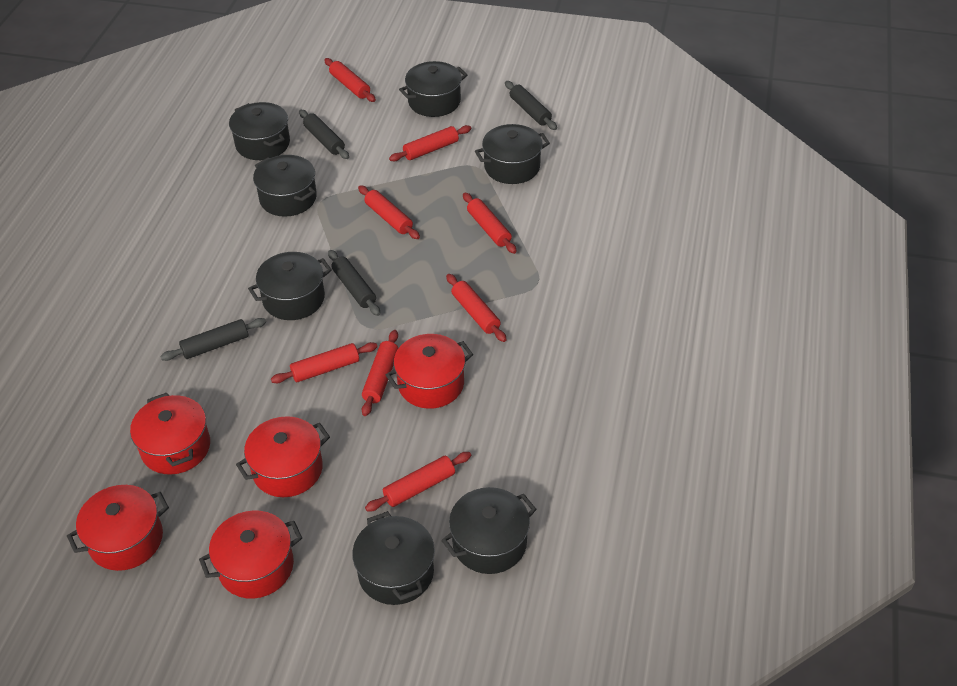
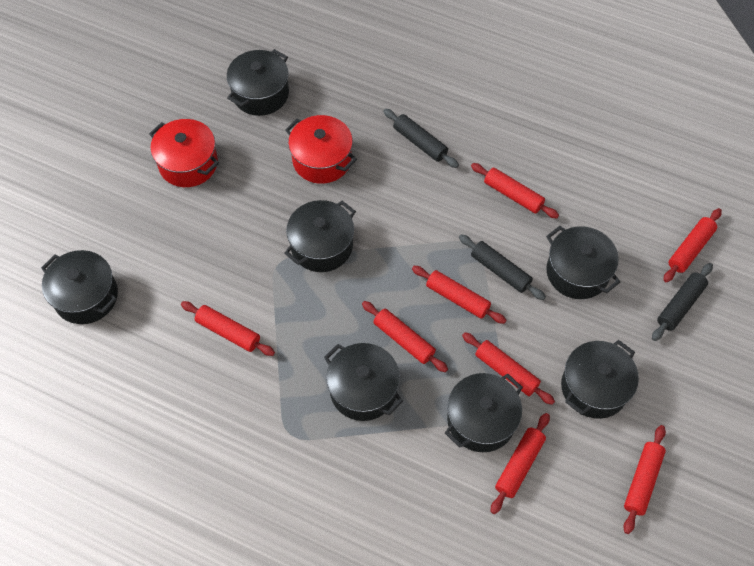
black rolling pin: 4 -> 3
red pot: 5 -> 2

